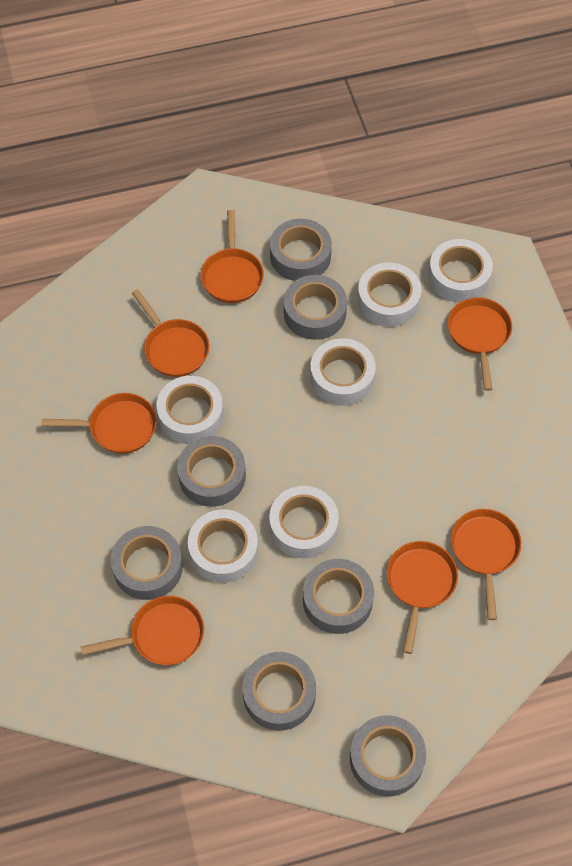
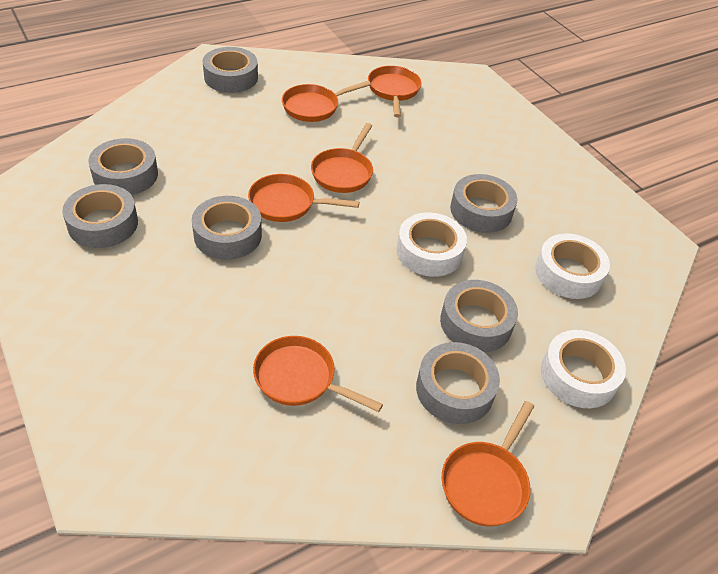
orange pan: 7 -> 6
white tape: 6 -> 3

